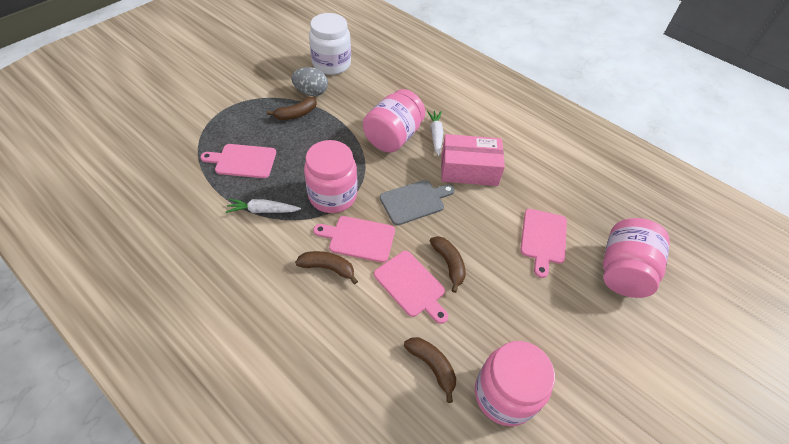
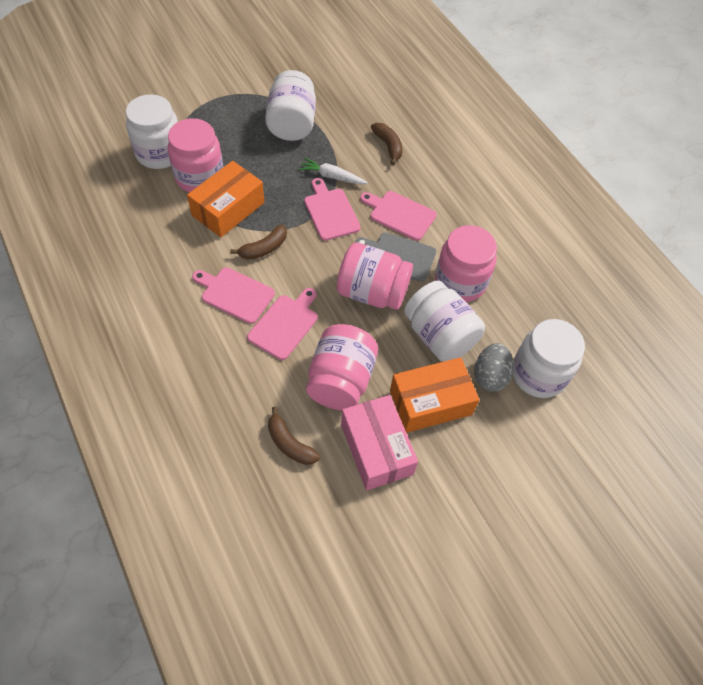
brown banana: 4 -> 3
orange box: 0 -> 2
white carrot: 2 -> 1
white jar: 1 -> 4

